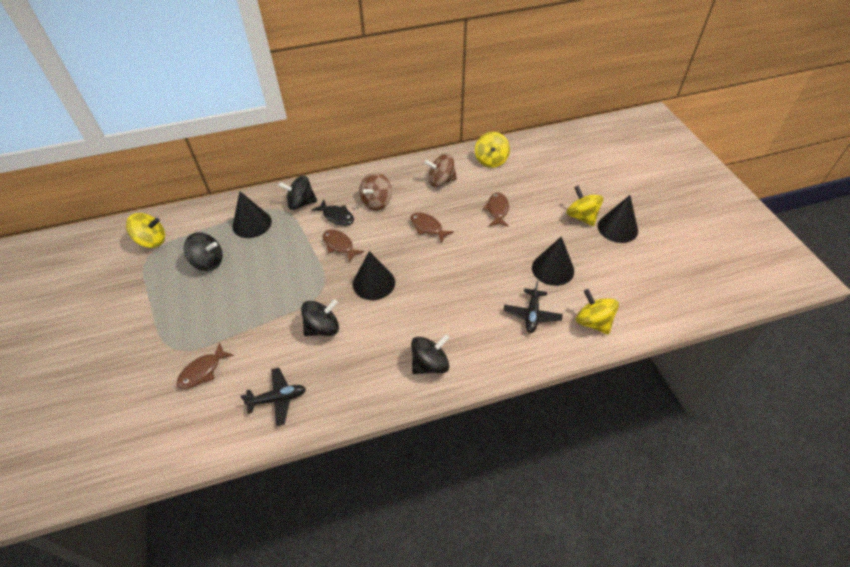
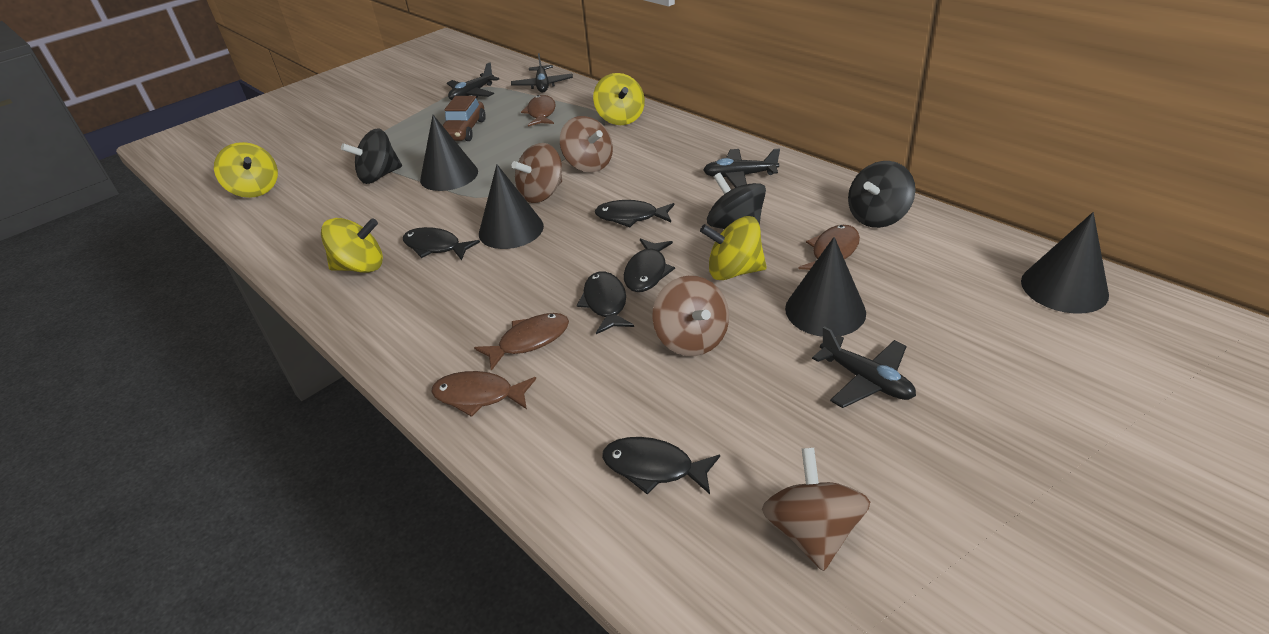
black fish: 1 -> 5
black plane: 2 -> 4
black spinning top: 4 -> 3
brown car: 0 -> 1
brown spinning top: 2 -> 4

